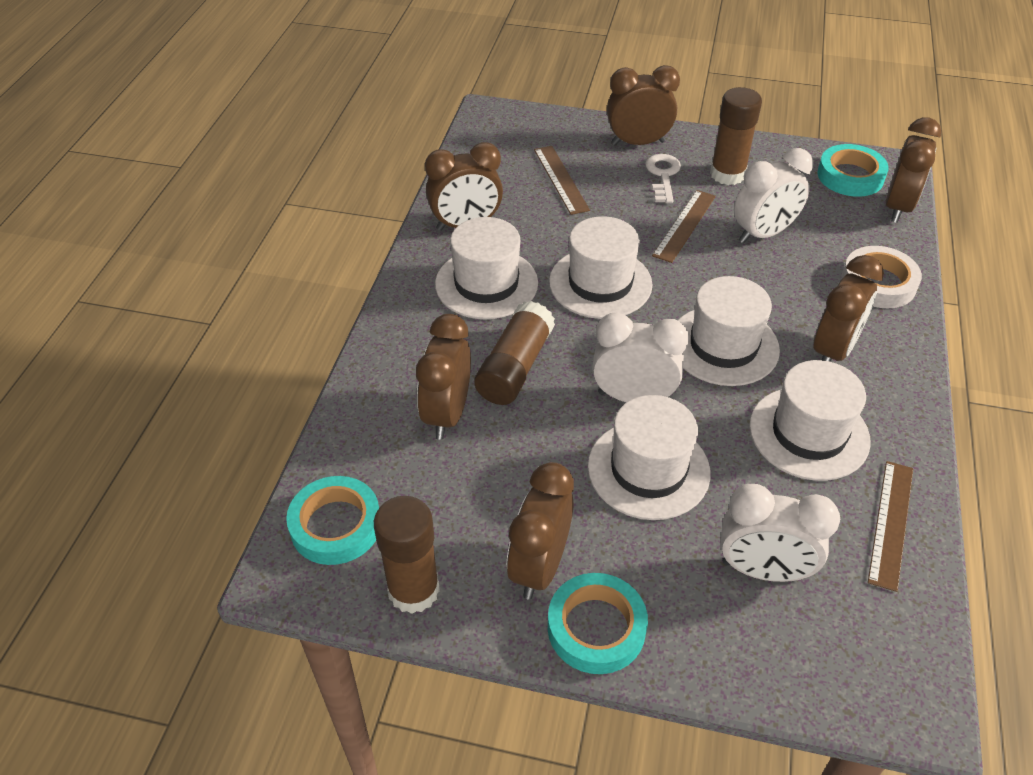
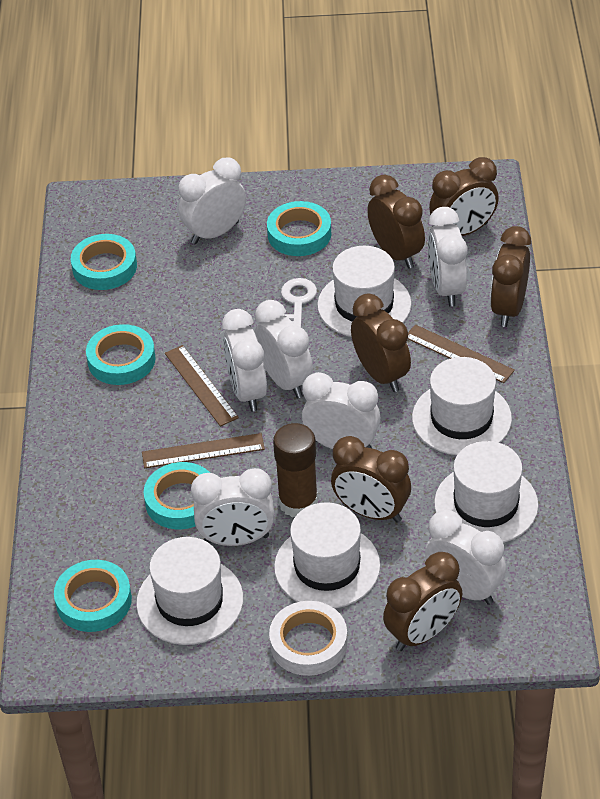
brown glue stick: 3 -> 1
turquoise tape: 3 -> 5
white clock: 3 -> 7

